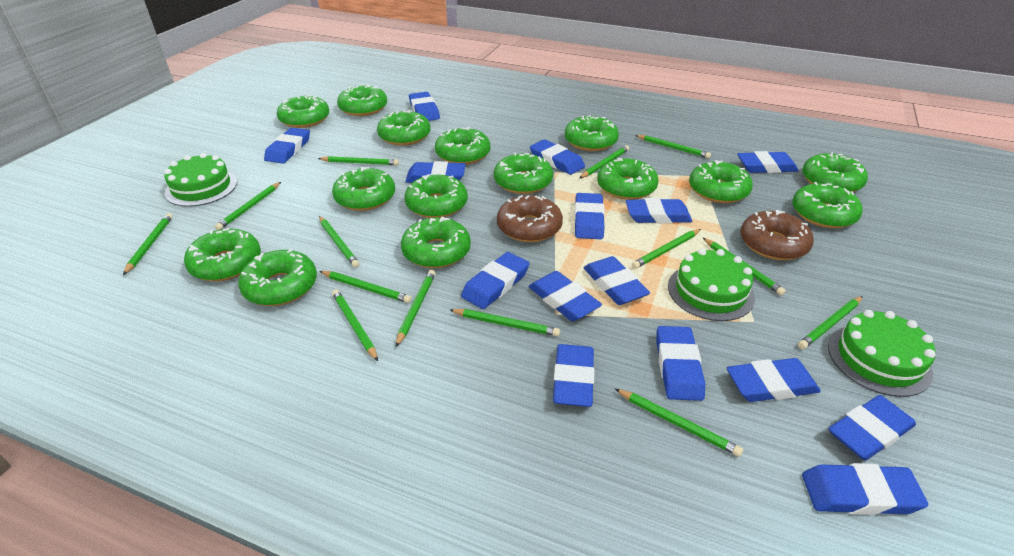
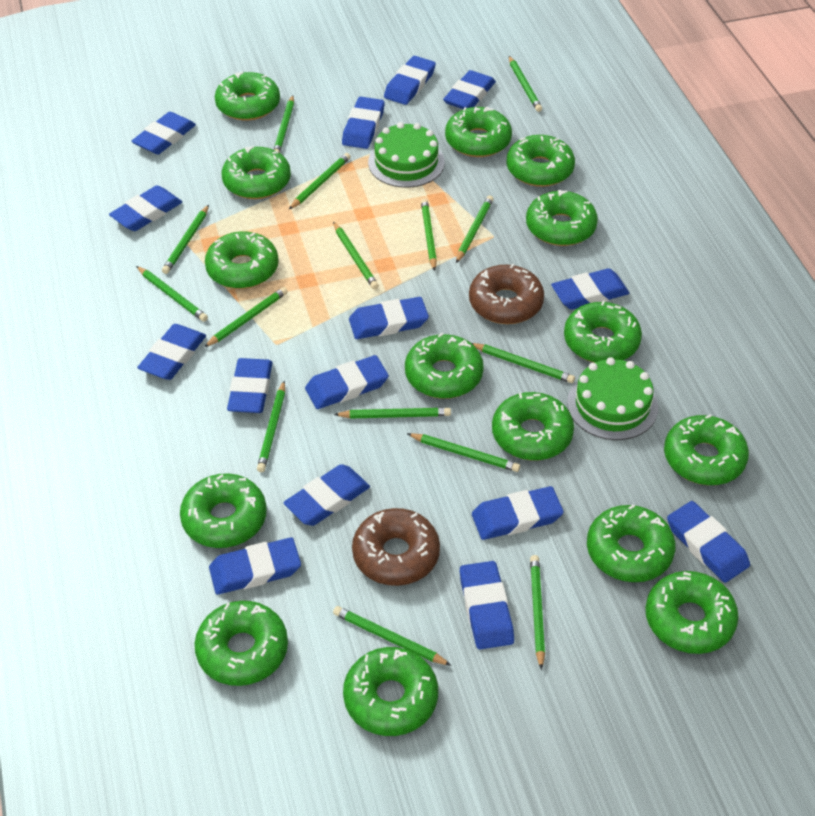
green cake: 3 -> 2
green pencil: 14 -> 15

